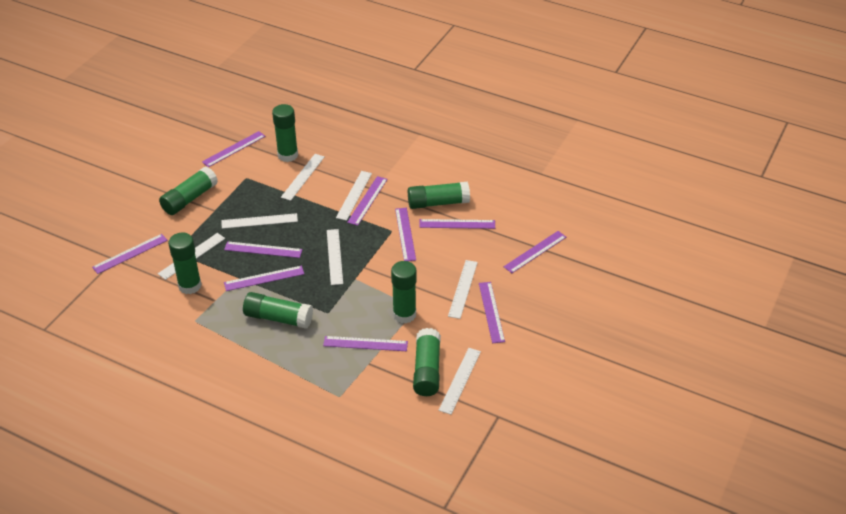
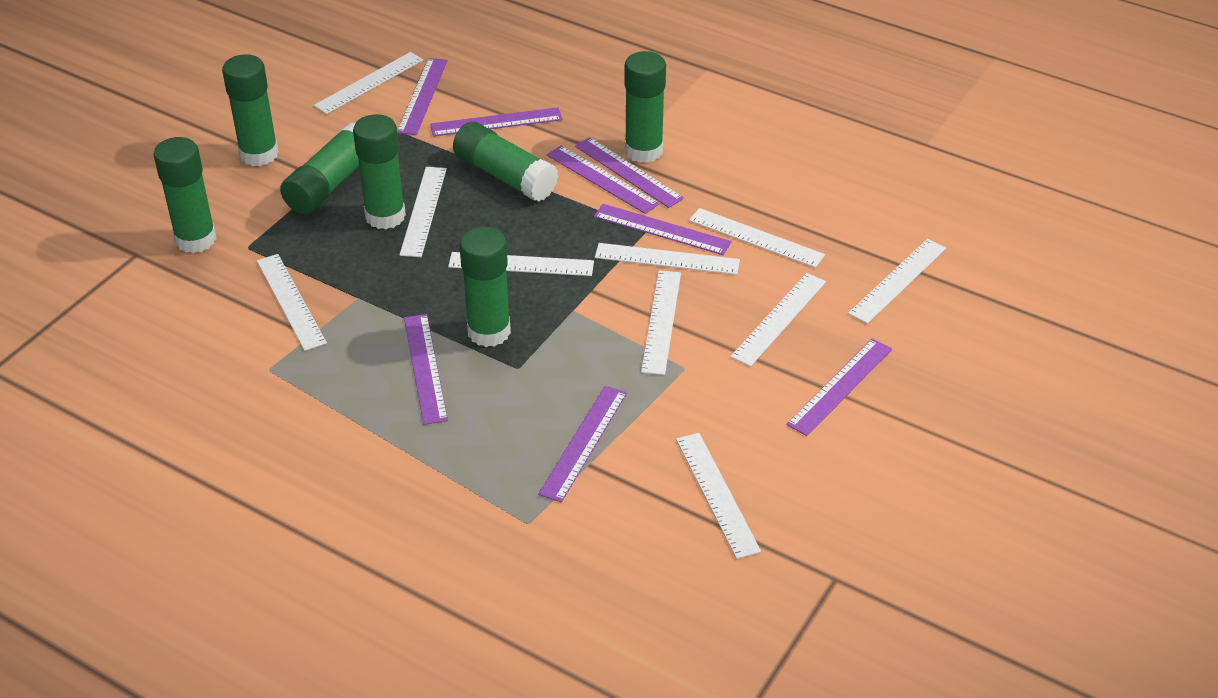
purple ruler: 10 -> 8
white ruler: 7 -> 10

